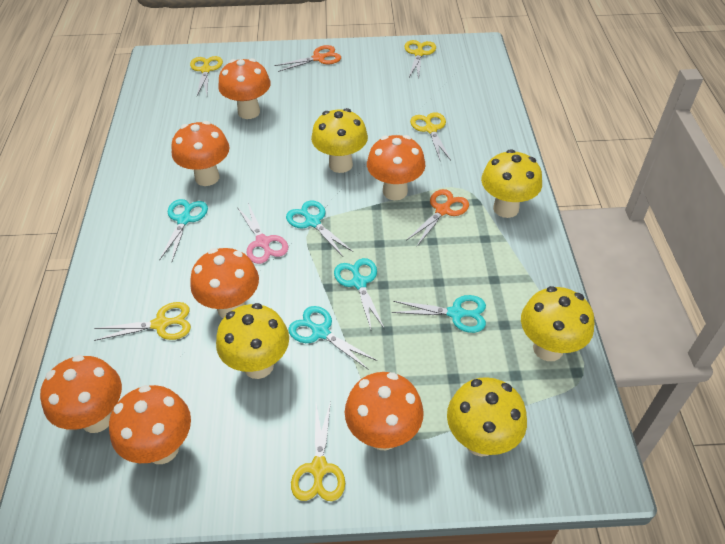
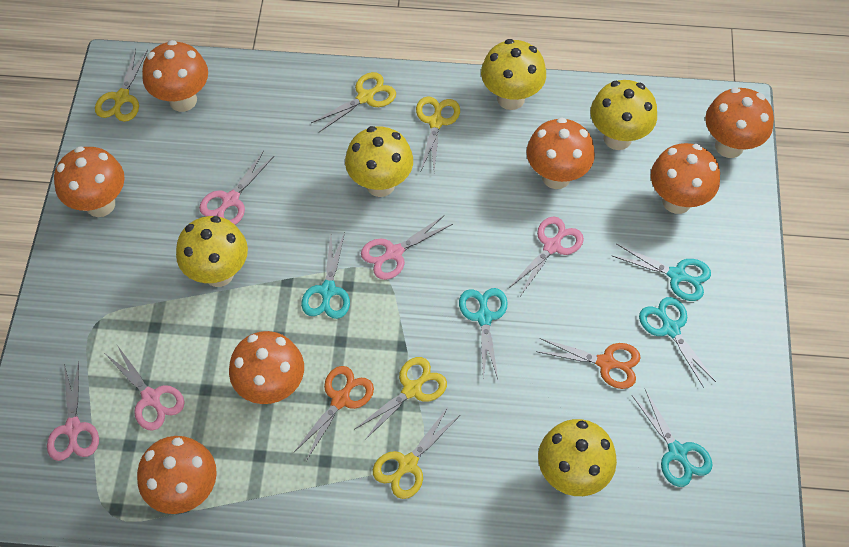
pink scissors: 1 -> 5

